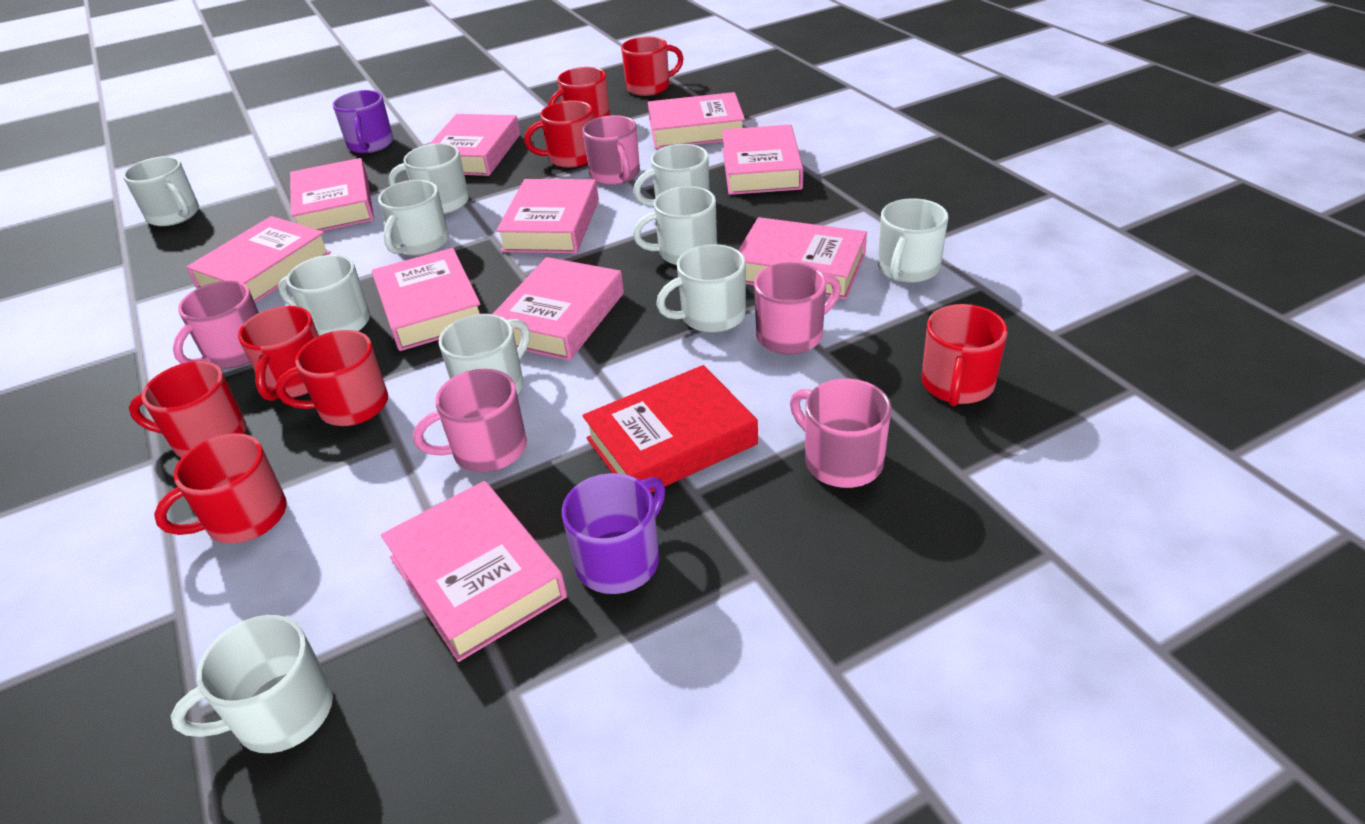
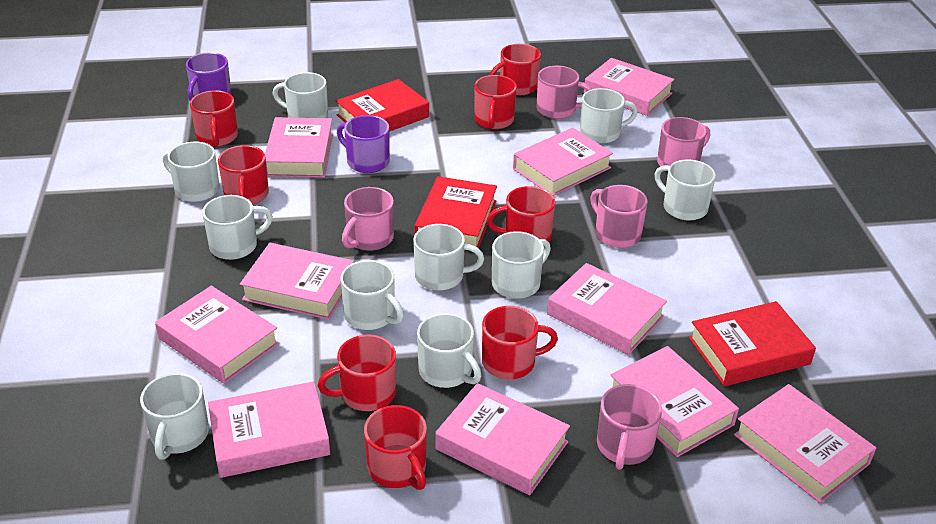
red book: 1 -> 3

